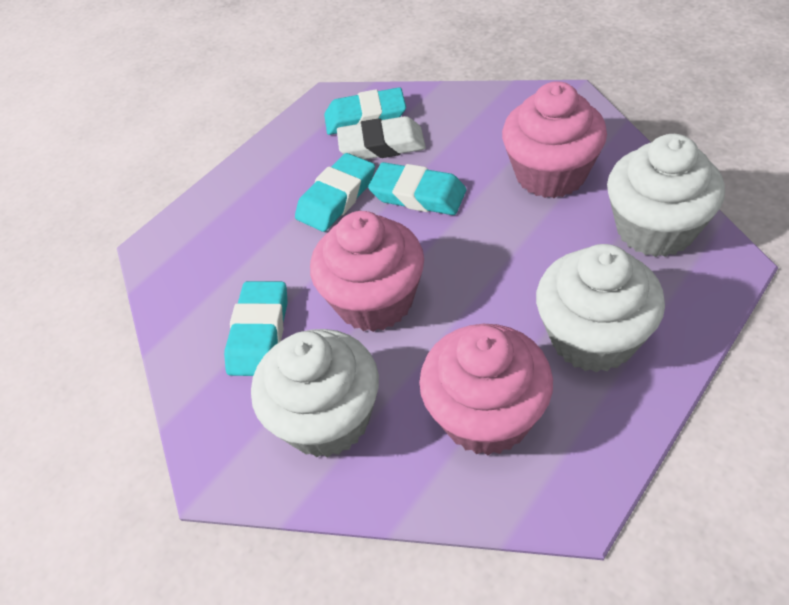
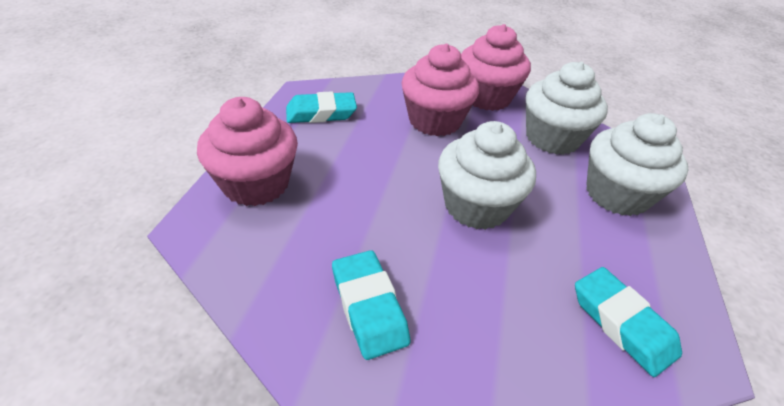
turquoise eraser: 4 -> 3
white eraser: 1 -> 0

